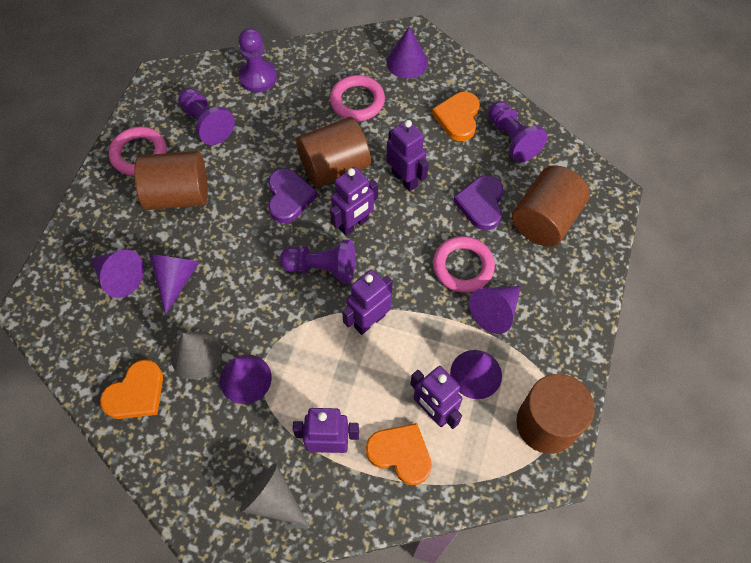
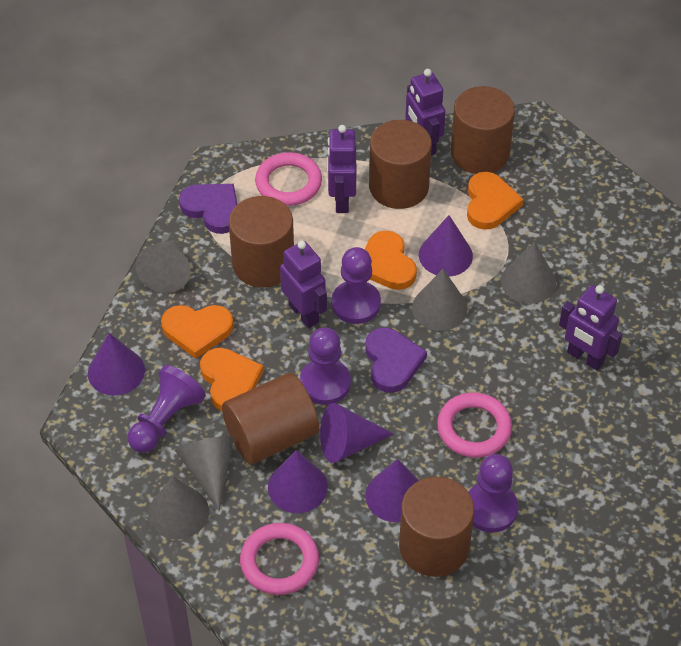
brown cylinder: 4 -> 5
grey cone: 2 -> 5
orange heart: 3 -> 4
purple cone: 6 -> 5
purple robot: 5 -> 4

